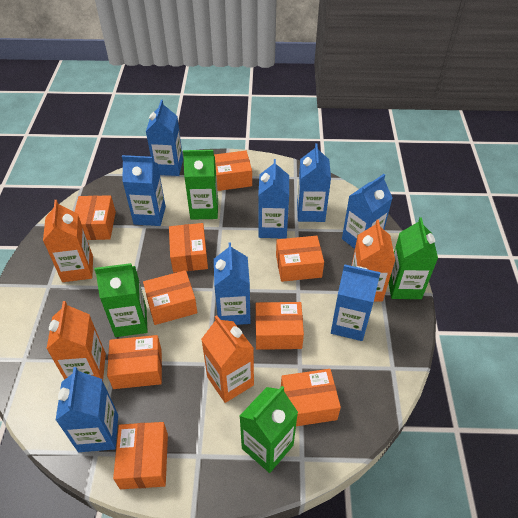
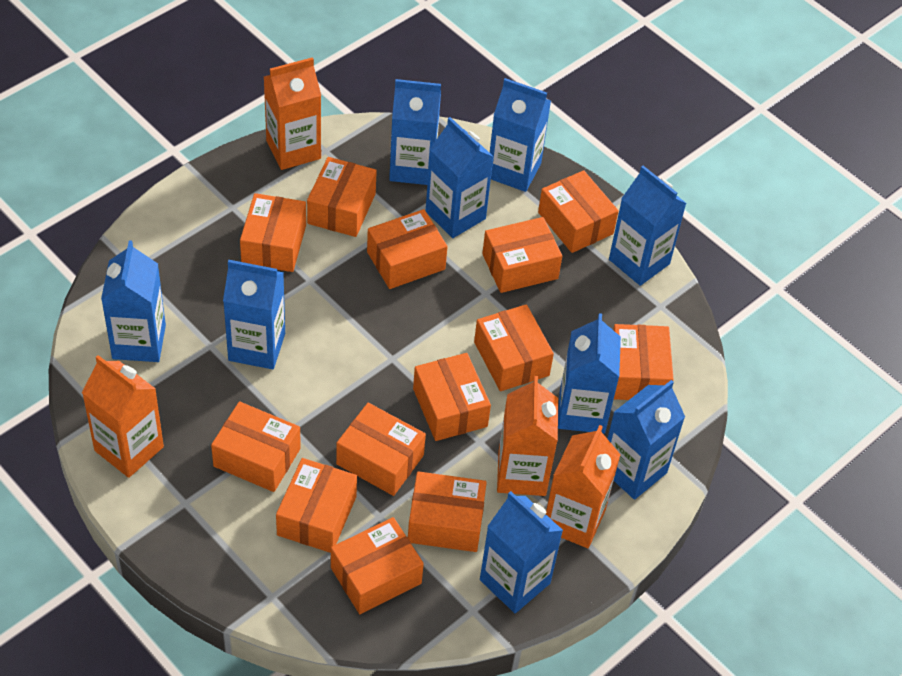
blue carton: 8 -> 9
green carton: 4 -> 0
orange box: 9 -> 13

